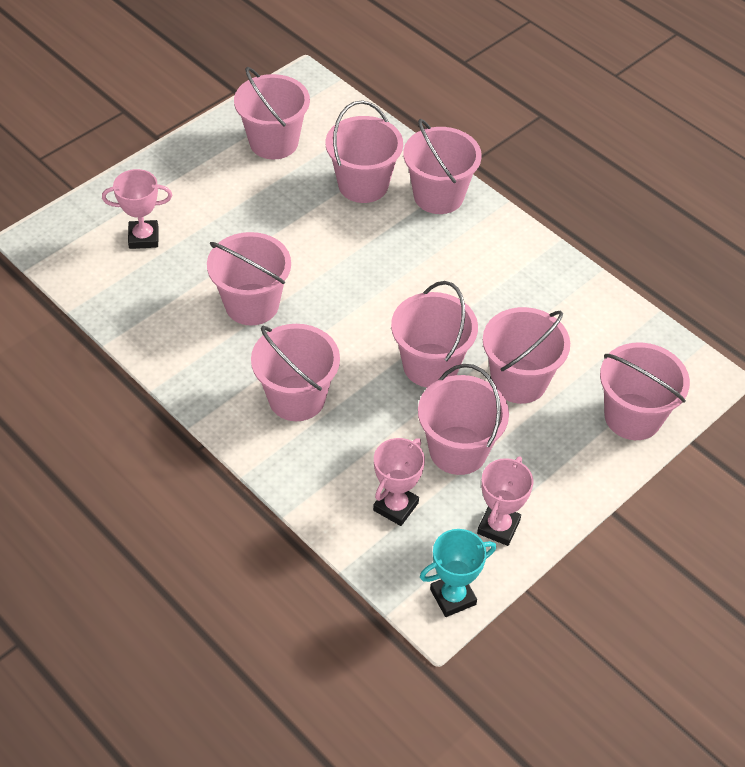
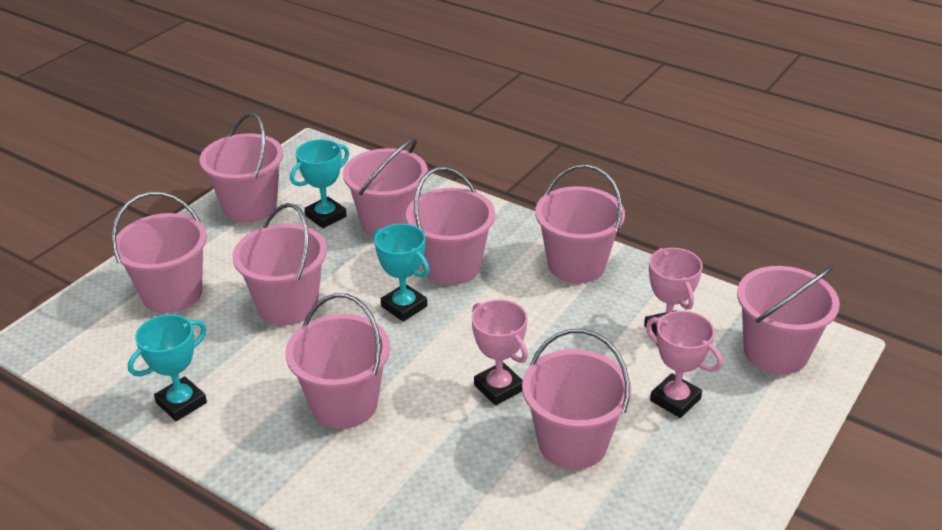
turquoise trophy: 1 -> 3

